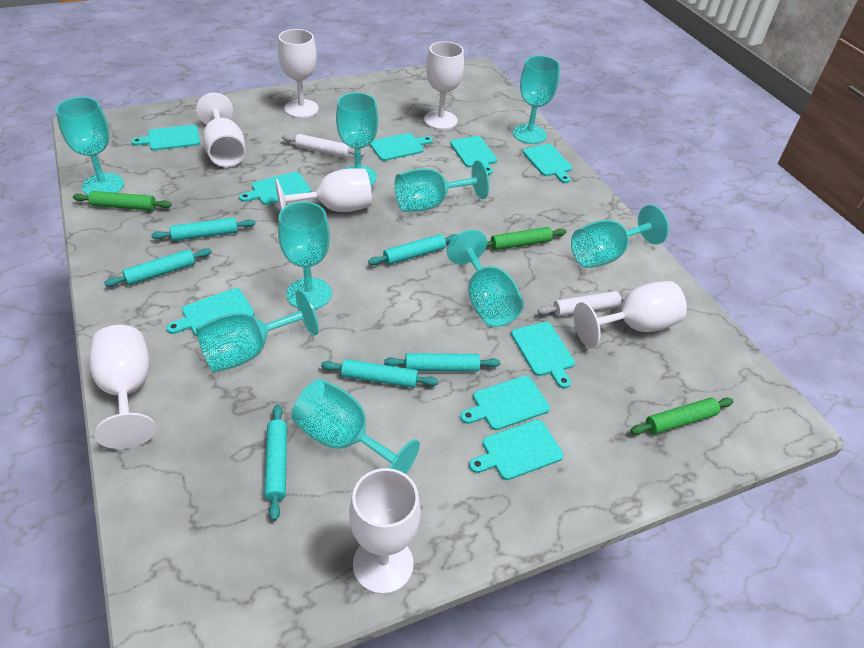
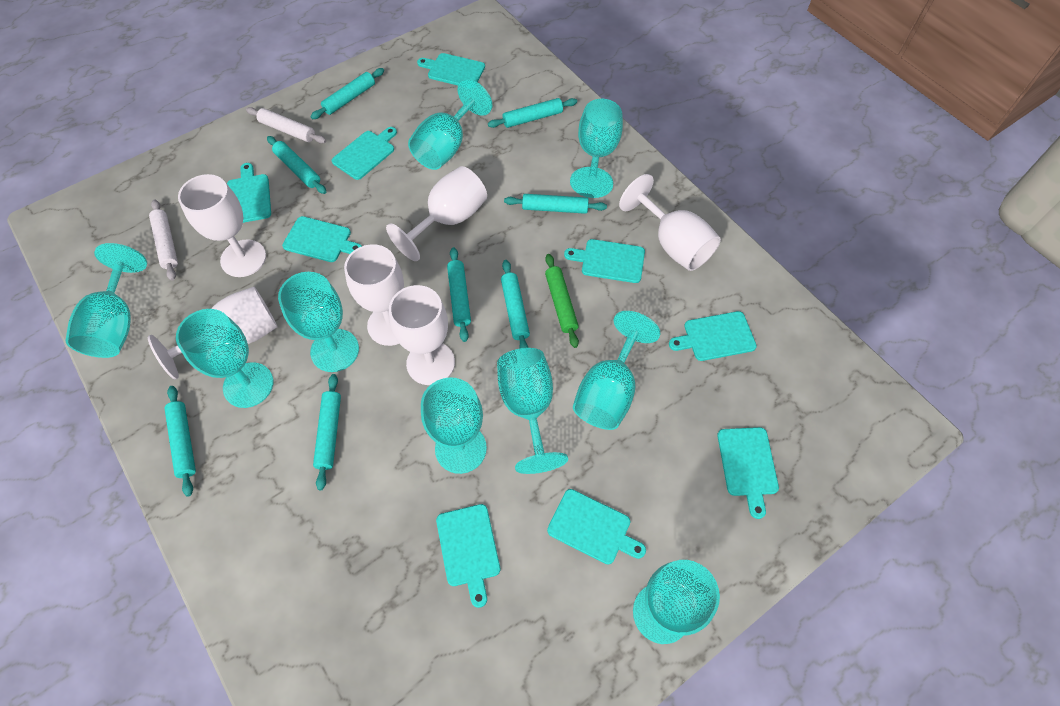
green rolling pin: 3 -> 1
turquoise rolling pin: 6 -> 8
white goblet: 7 -> 6

